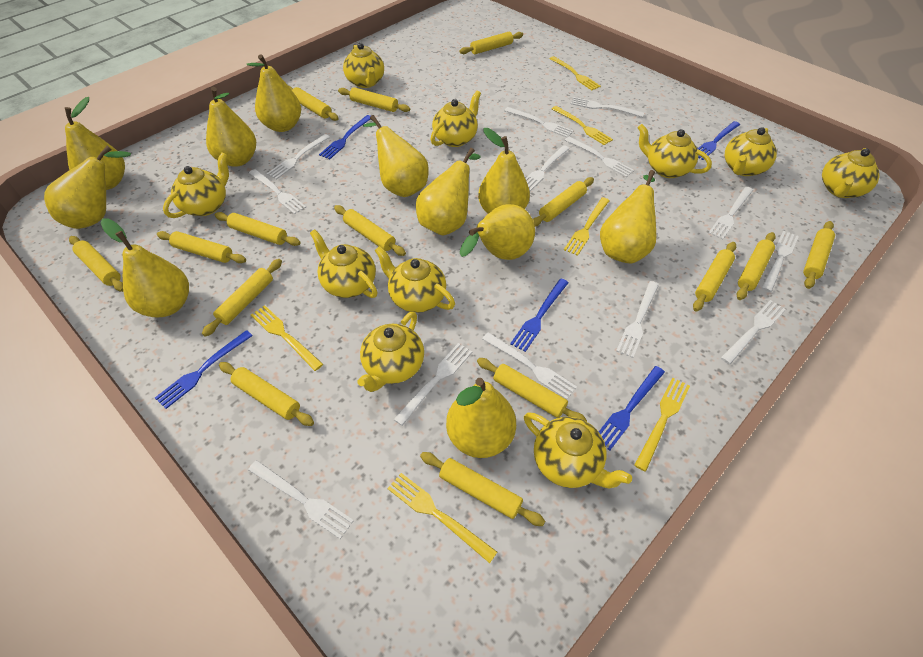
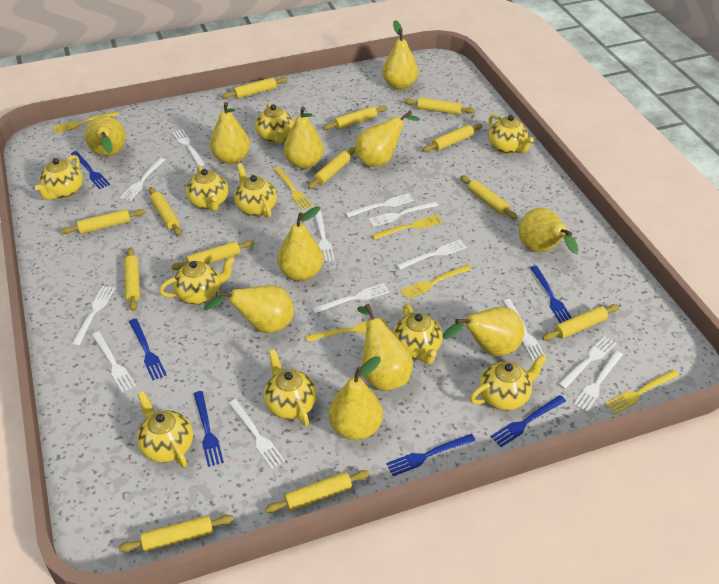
blue fork: 5 -> 6
yellow rolling pin: 15 -> 13

